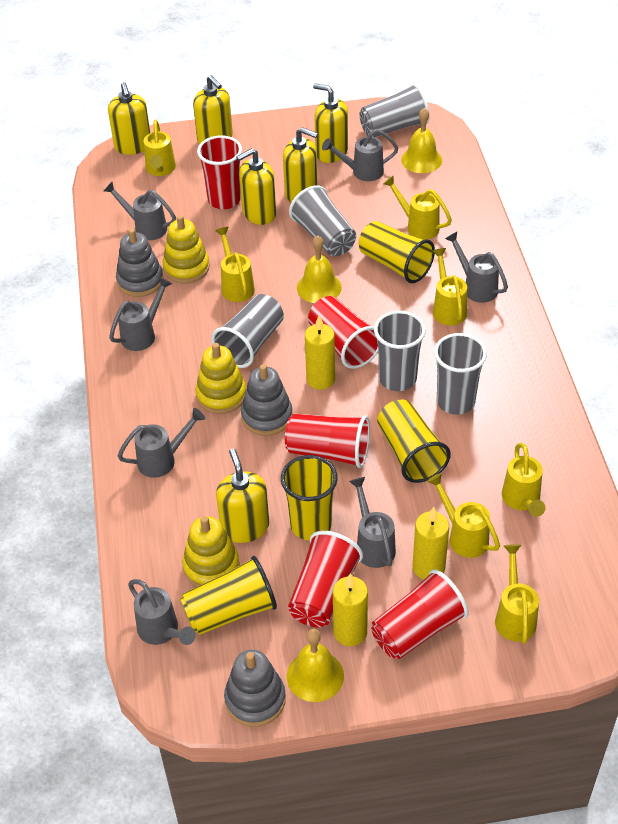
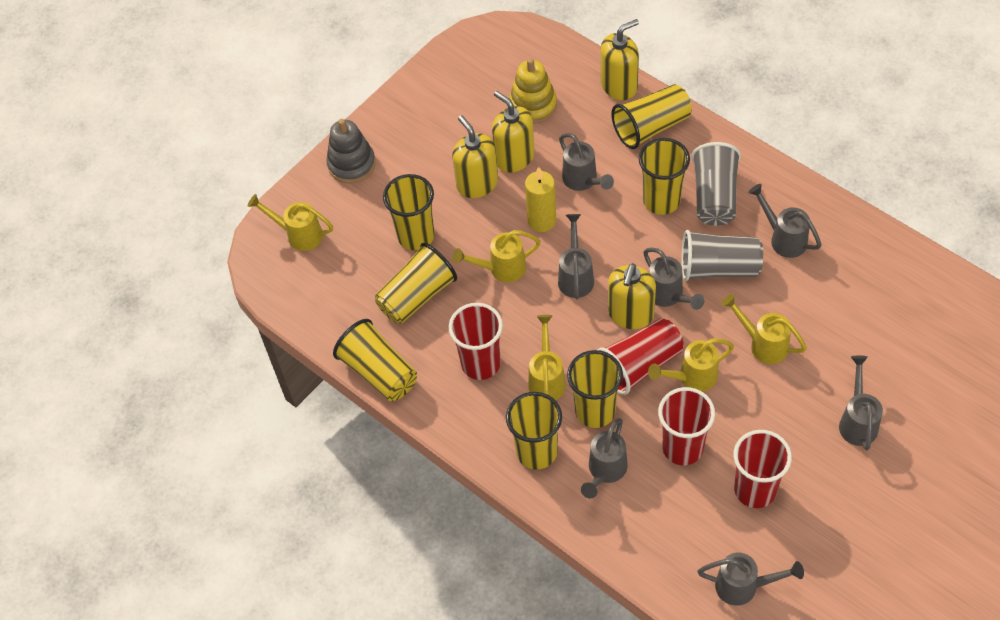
grey cup: 5 -> 2
grey stacking toy: 3 -> 1
red cup: 5 -> 4
yellow bell: 3 -> 0
yellow candle: 3 -> 1
yellow cup: 4 -> 7
yellow soap dispenser: 6 -> 4
yellow stacking toy: 3 -> 1
yellow watering can: 7 -> 5

